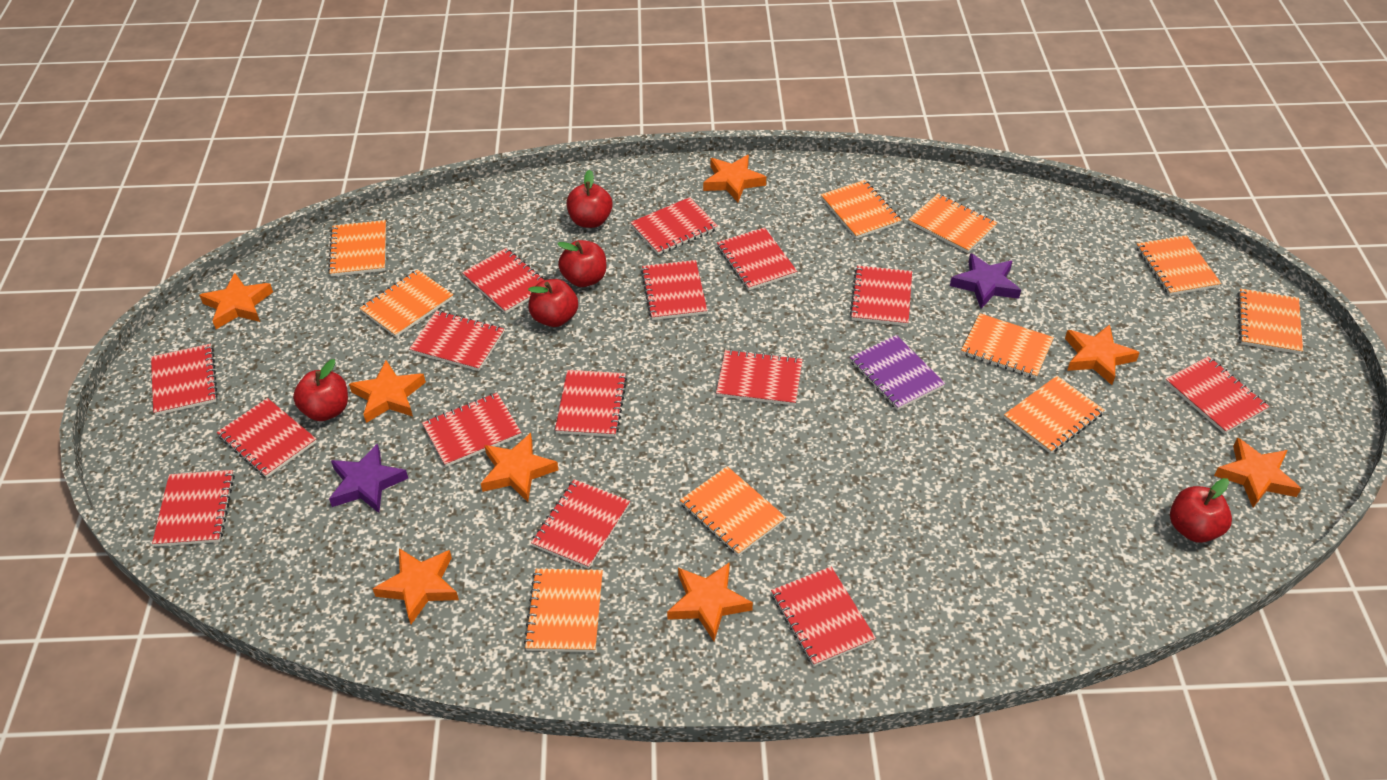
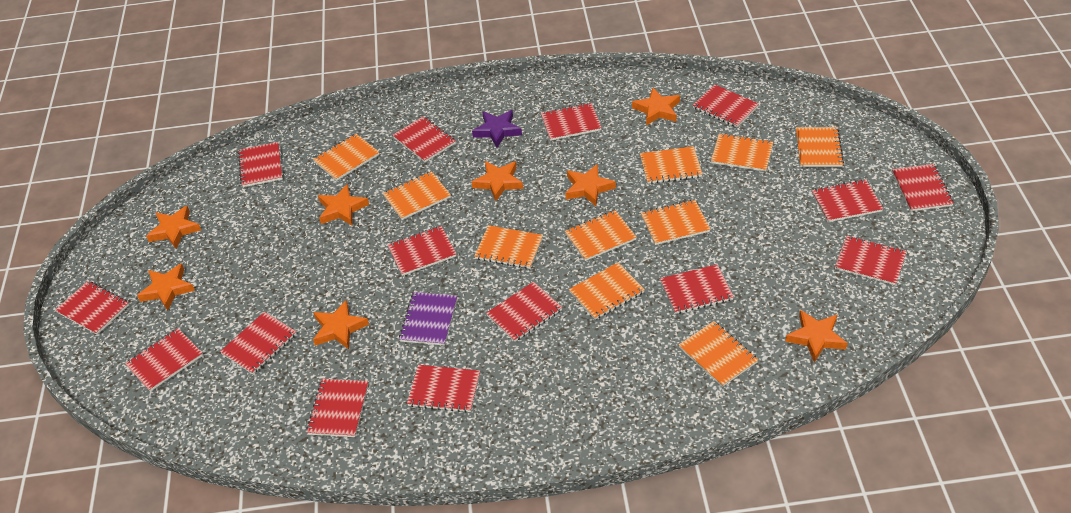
purple star: 2 -> 1
red apple: 5 -> 0

